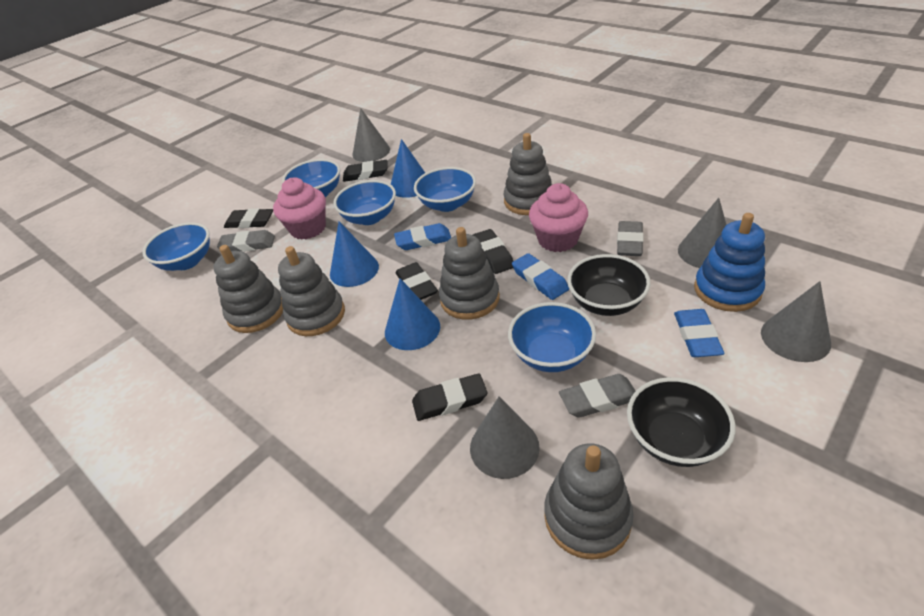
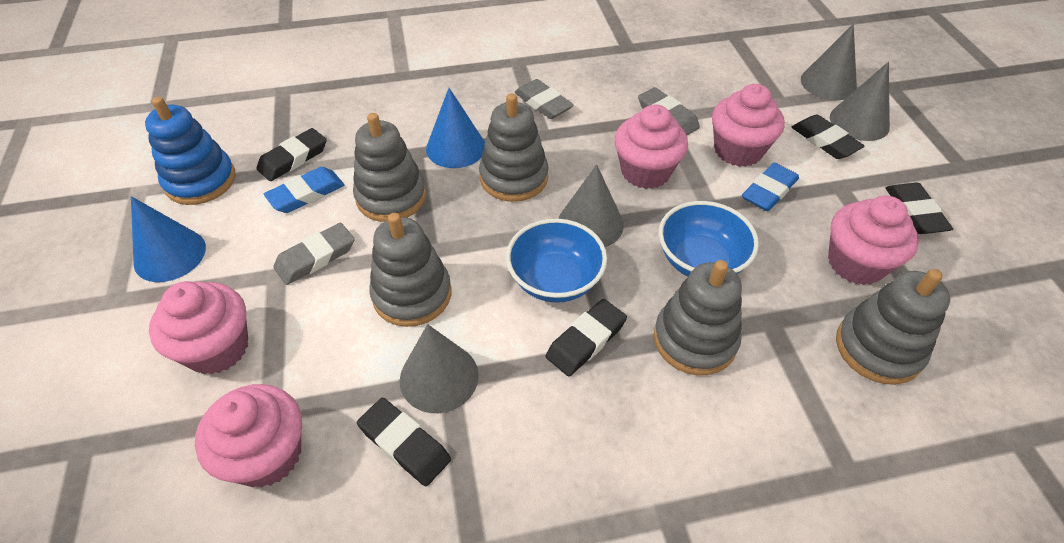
black bowl: 2 -> 0
blue bowl: 5 -> 2
blue cone: 3 -> 2
blue eraser: 3 -> 2
pink cupcake: 2 -> 5

